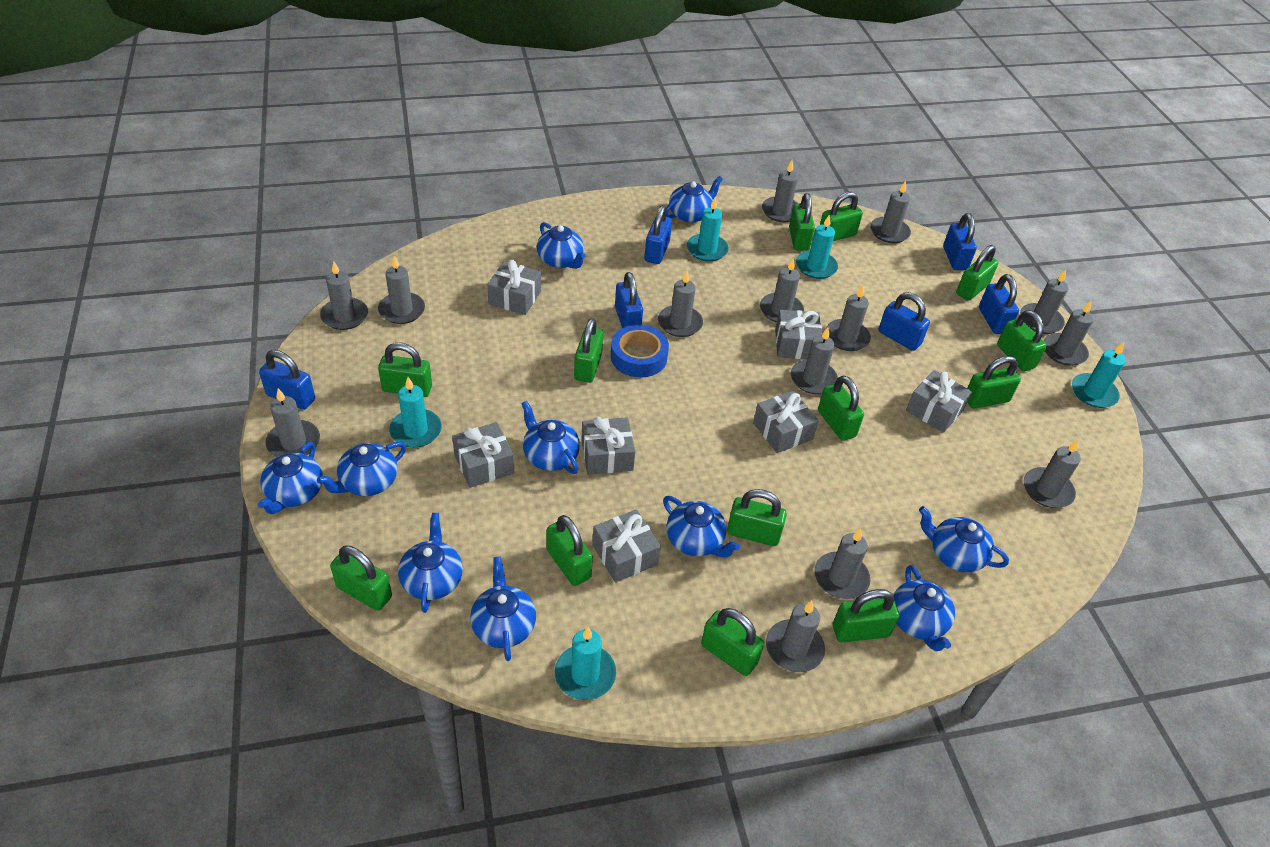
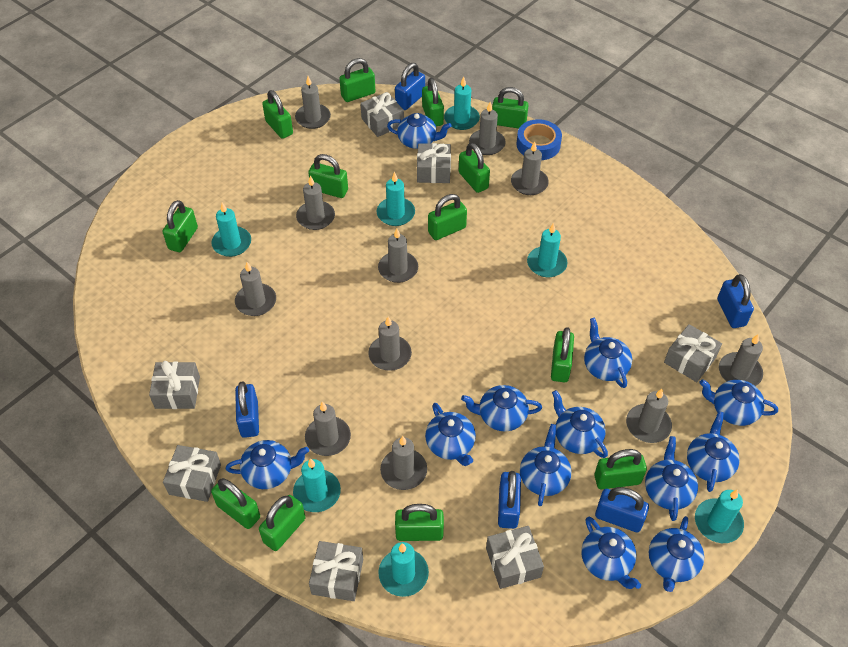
blue padlock: 6 -> 5
blue teapot: 10 -> 12
grey candle: 14 -> 11
turquoise candle: 5 -> 7

